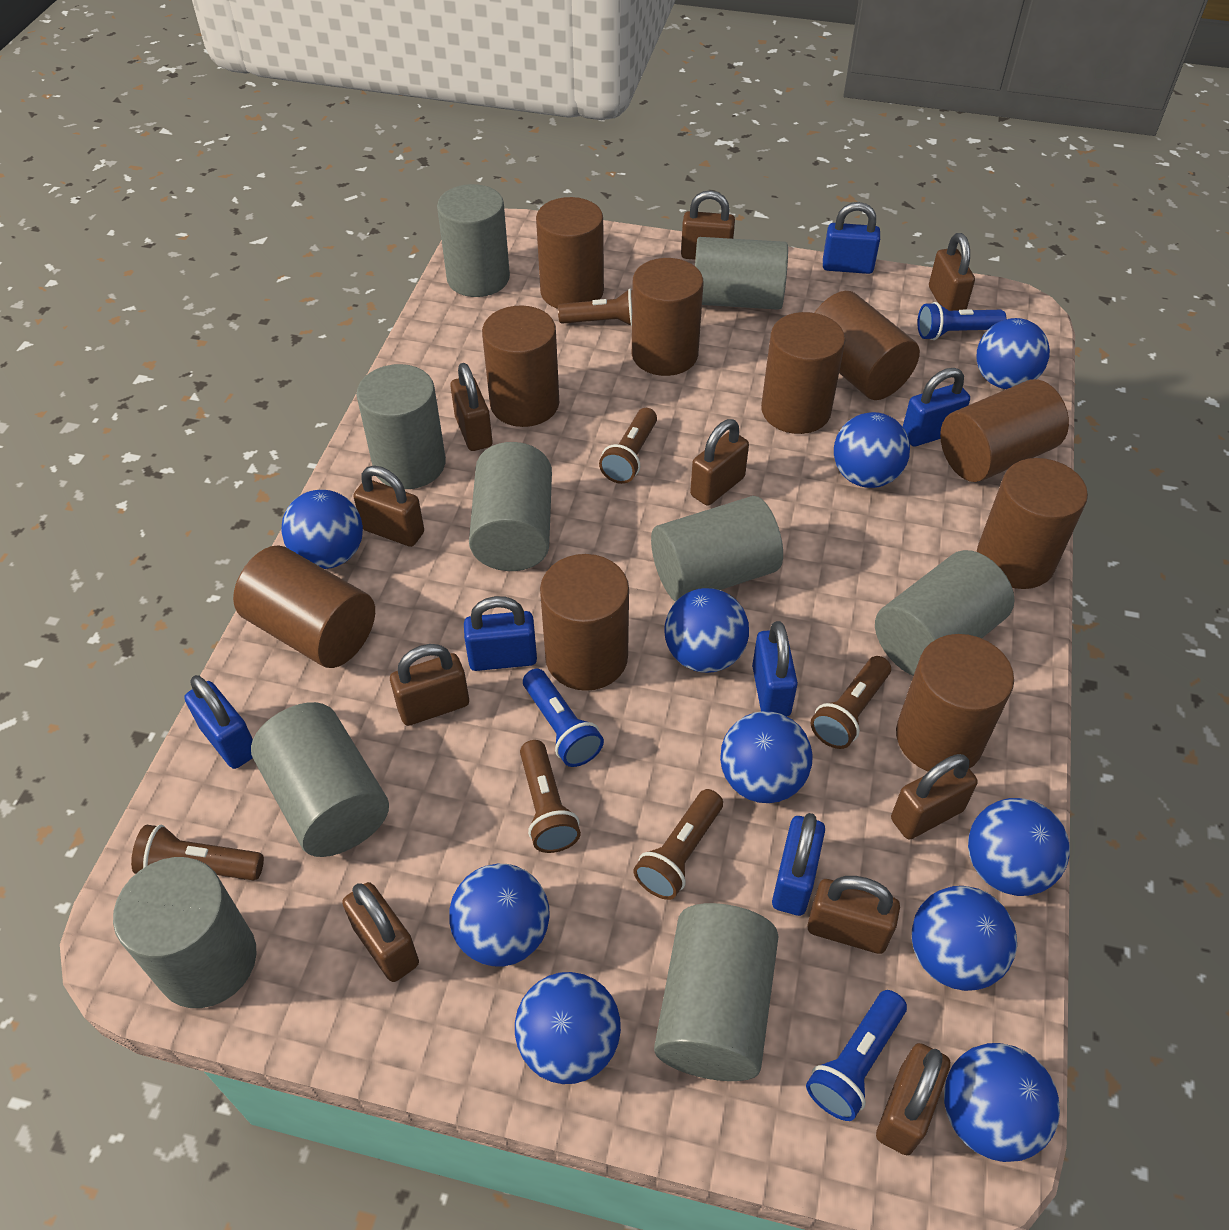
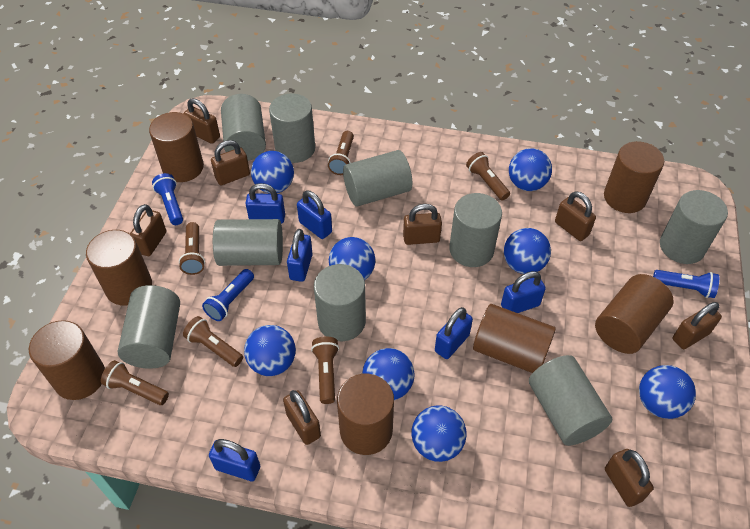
blue ball: 10 -> 8
brown cylinder: 10 -> 7
brown padlock: 10 -> 8

